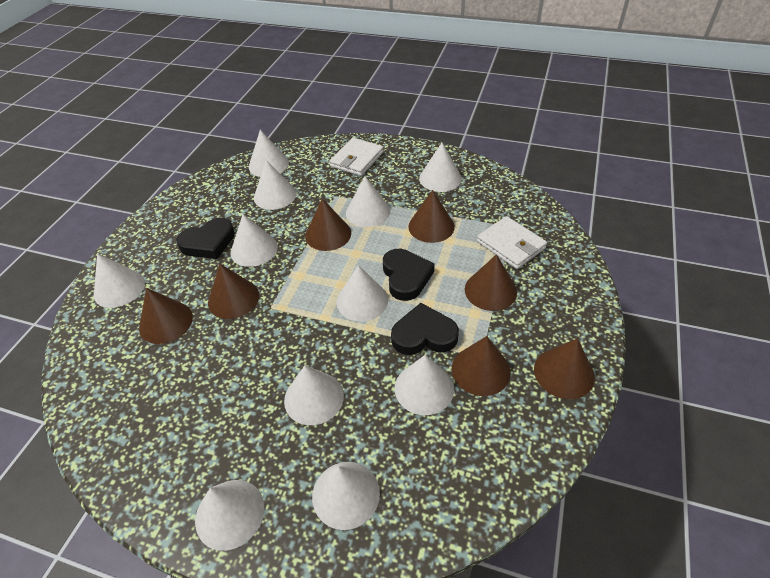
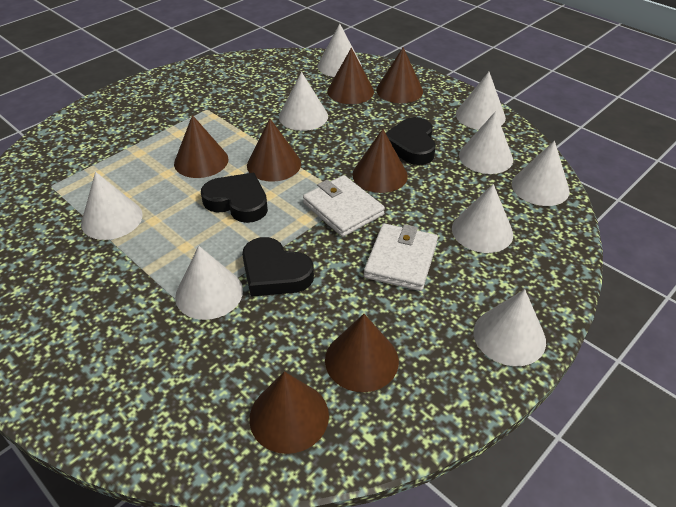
white cone: 11 -> 9

